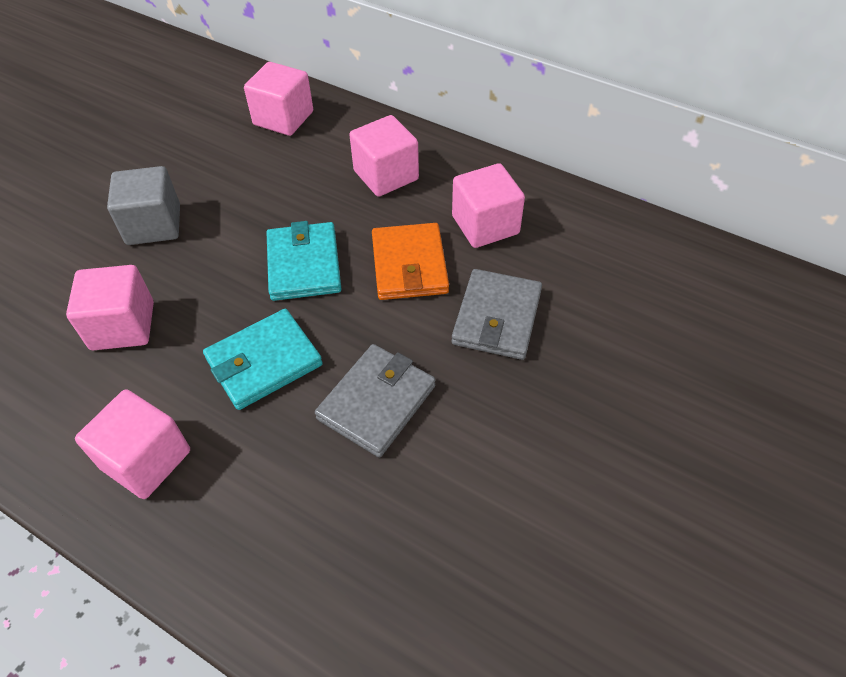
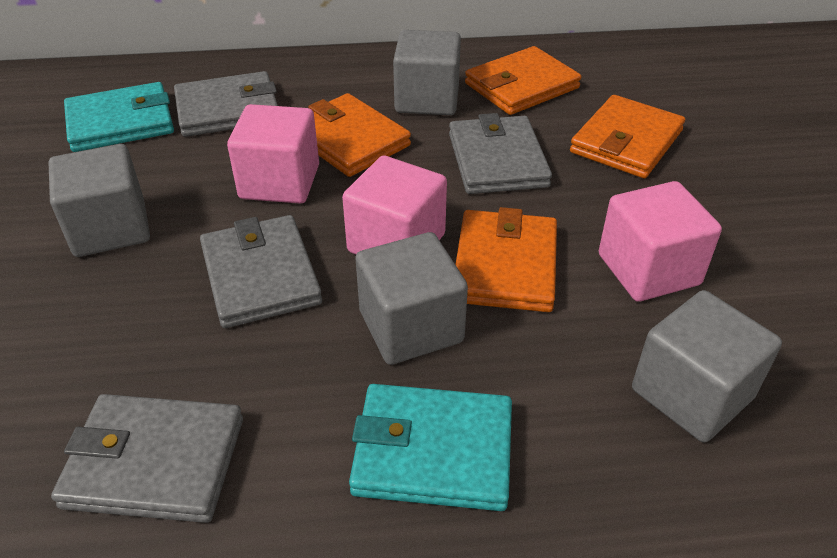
grey cube: 1 -> 4
grey wallet: 2 -> 4
orange wallet: 1 -> 4
pink cube: 5 -> 3

